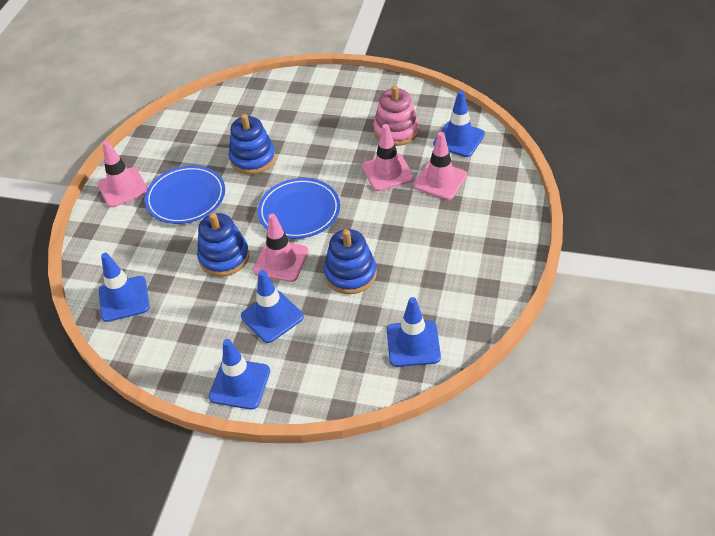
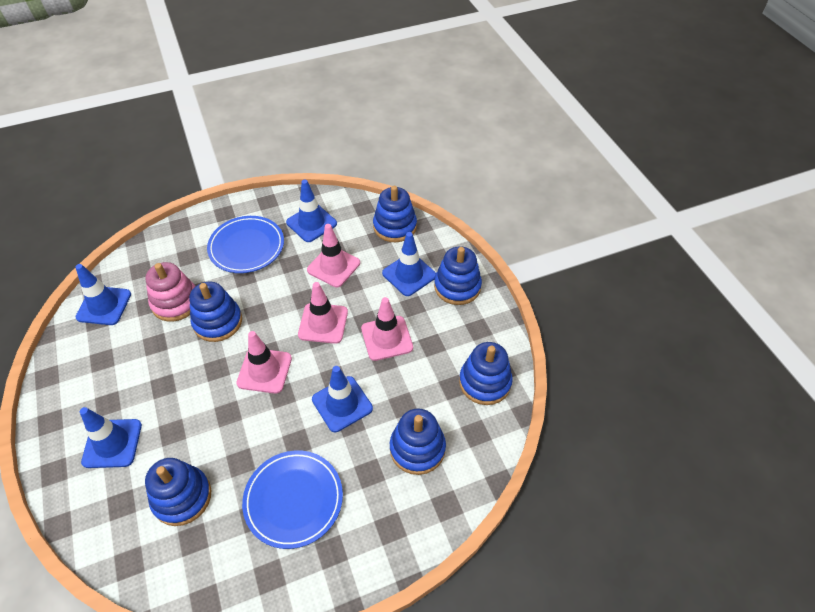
blue stacking toy: 3 -> 6

